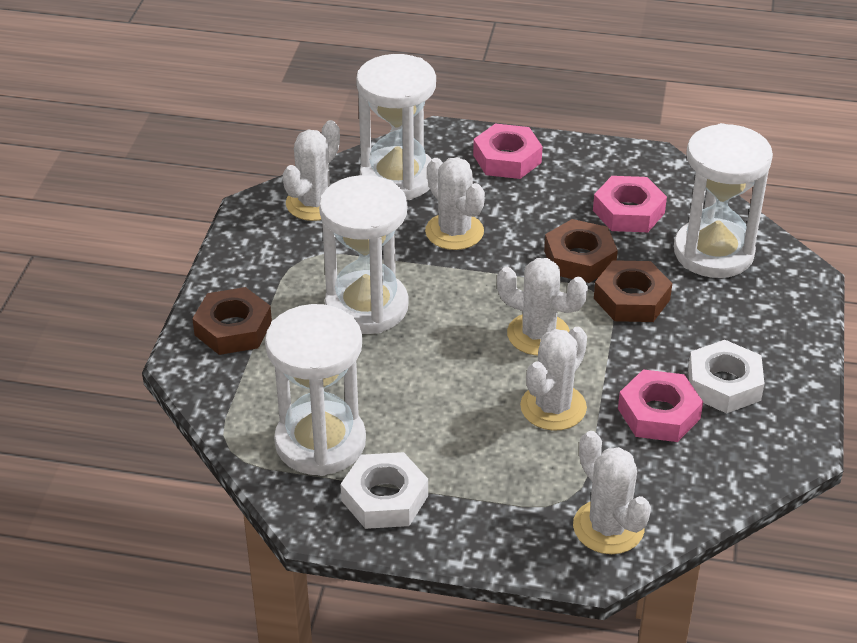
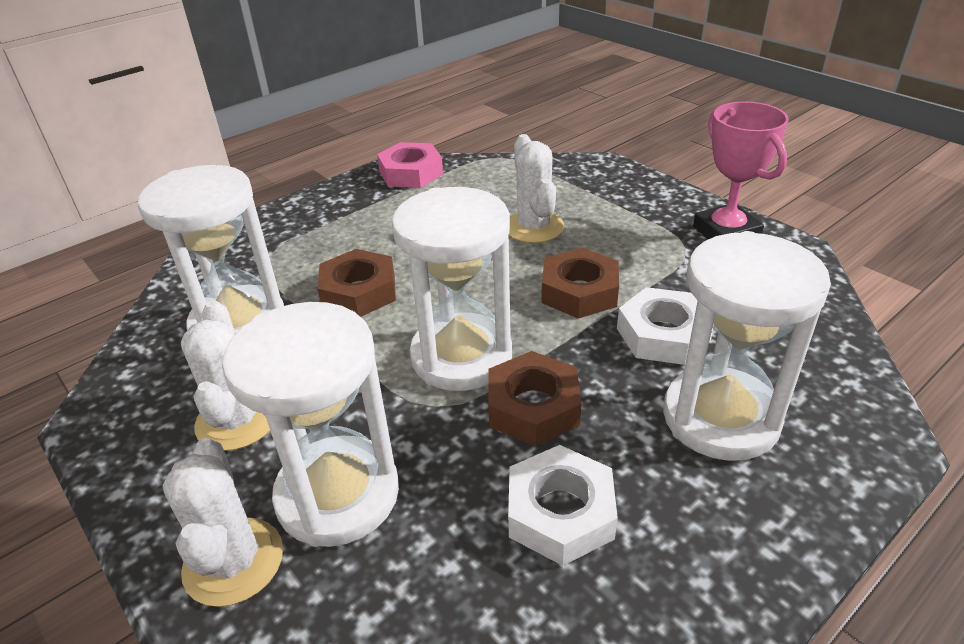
pink nut: 3 -> 1
pink trophy: 0 -> 1
white cactus: 5 -> 3

